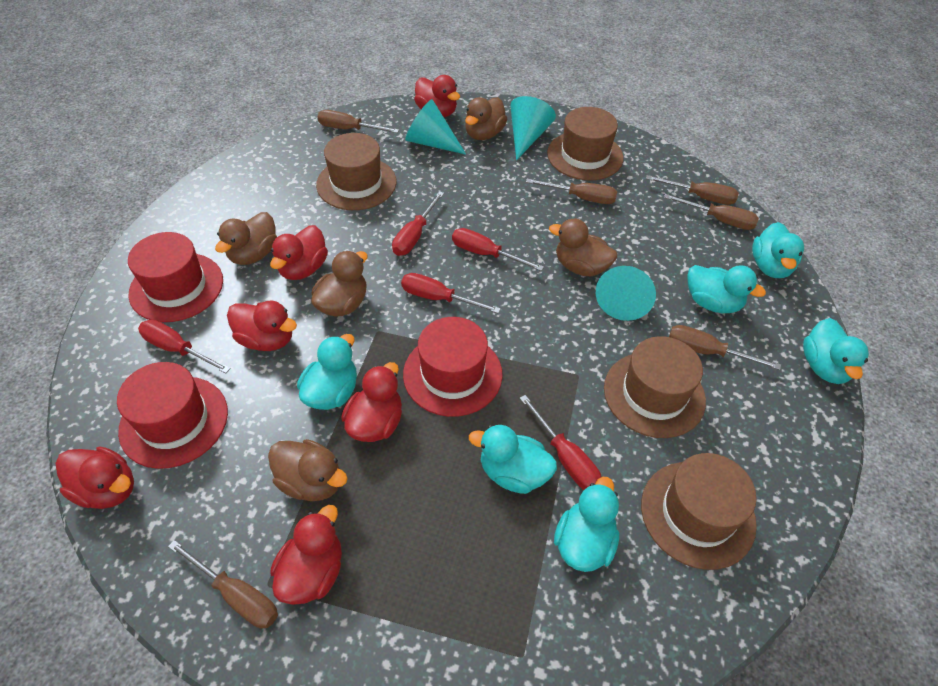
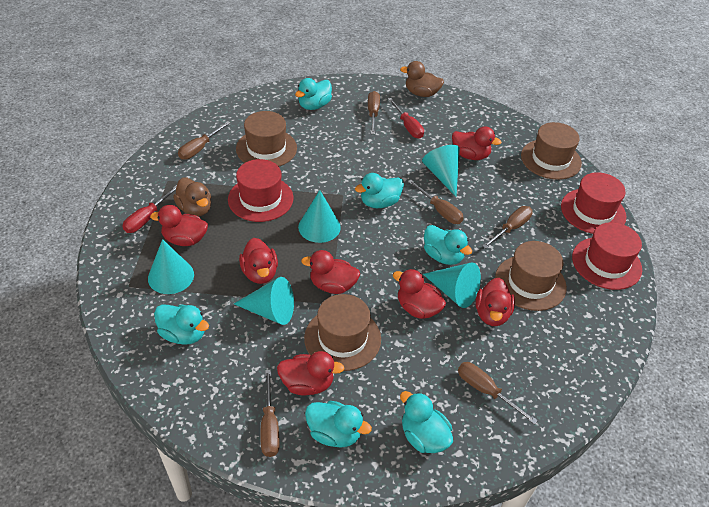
brown duck: 5 -> 2
red duck: 6 -> 7
red screwdriver: 5 -> 2
turquoise cone: 3 -> 5

